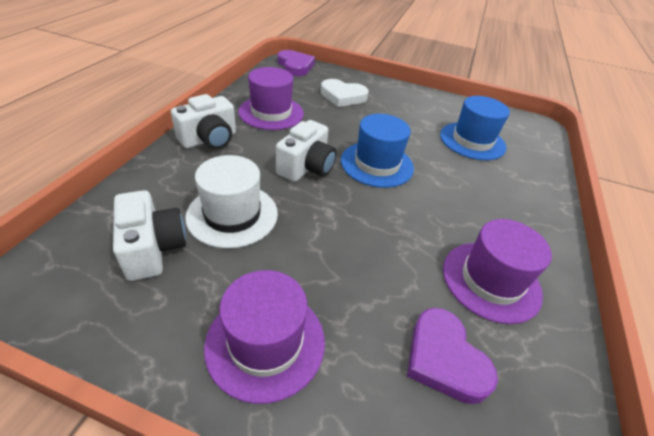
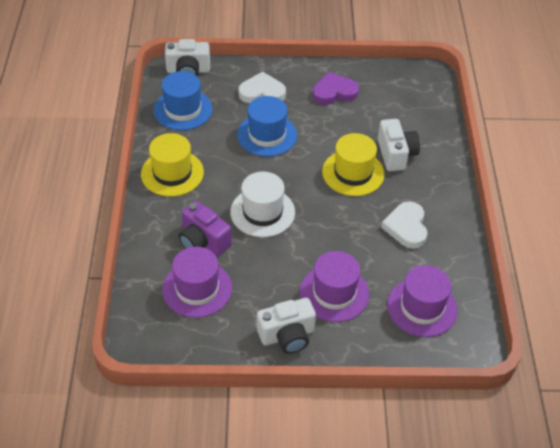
purple camera: 0 -> 1
purple heart: 2 -> 1
white heart: 1 -> 2
yellow hat: 0 -> 2

